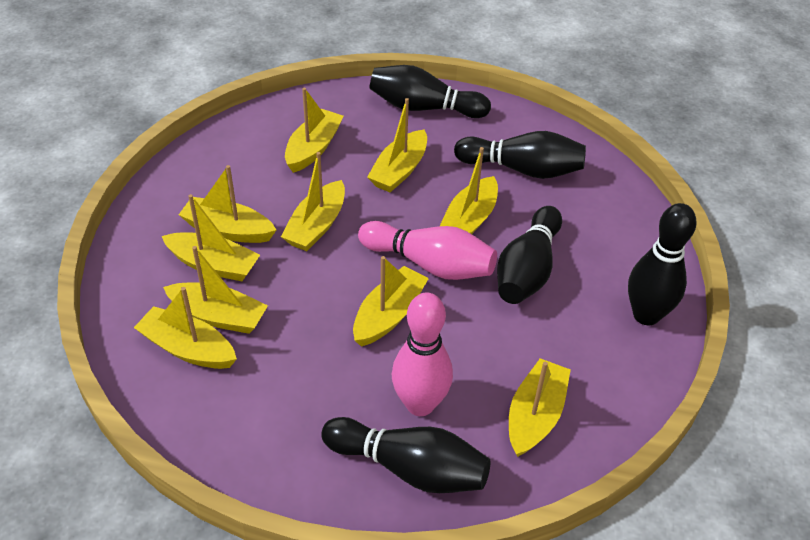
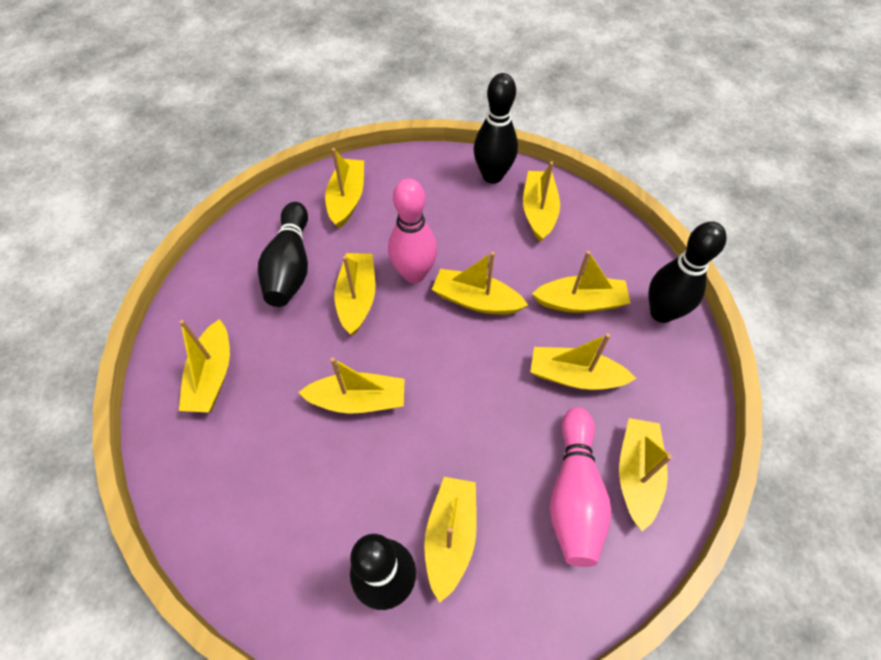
black bowling pin: 5 -> 4

